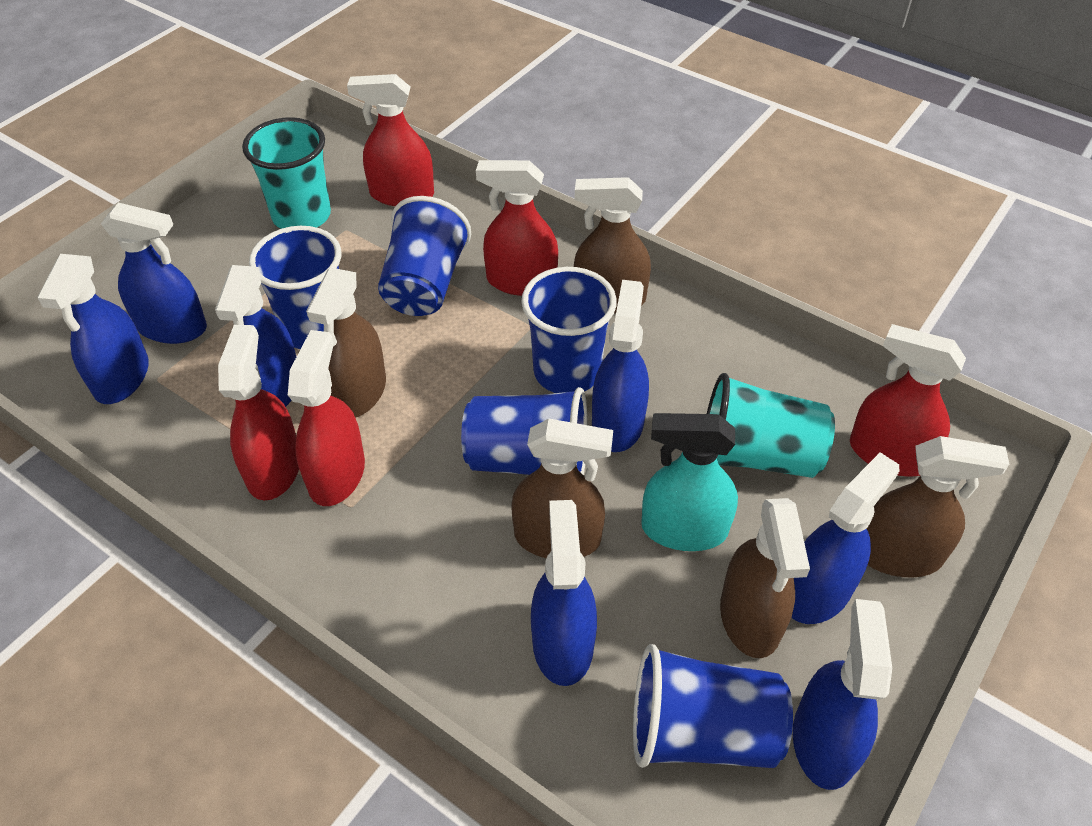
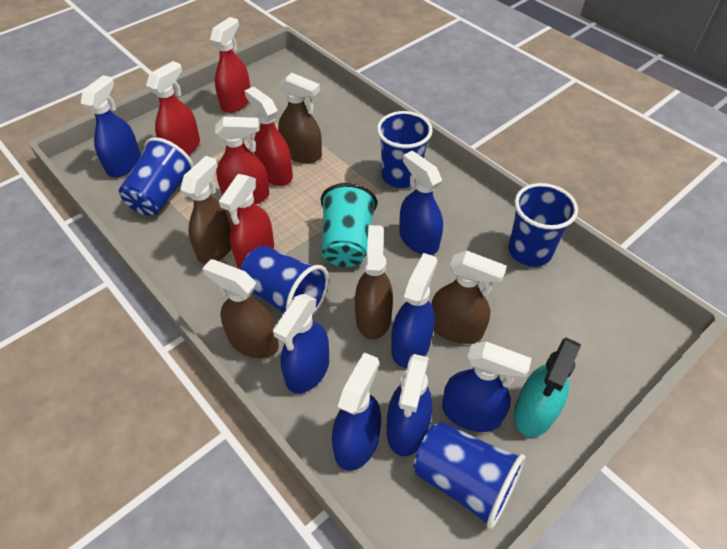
turquoise cup: 2 -> 1

